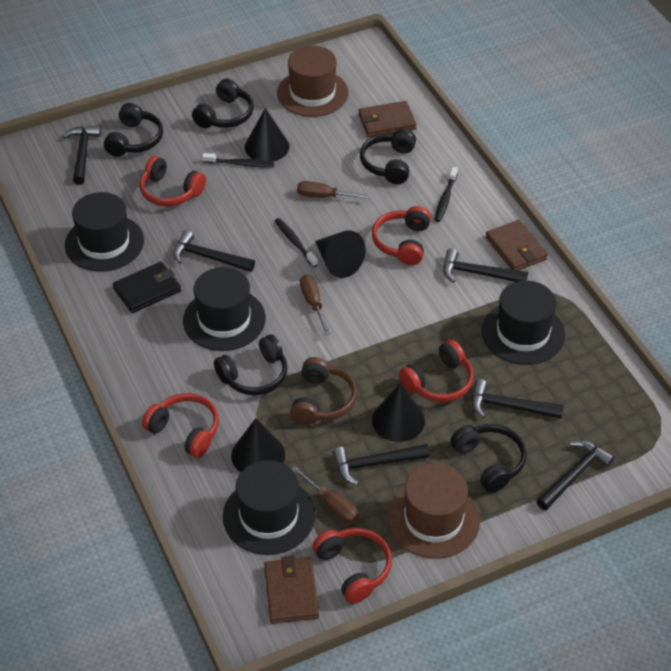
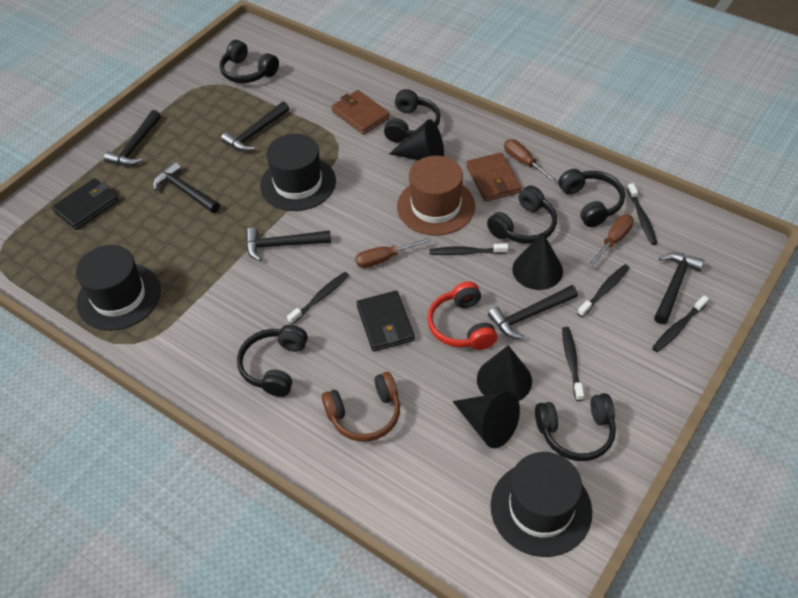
black hat: 4 -> 3
black headphones: 5 -> 6
black toothbrush: 3 -> 6
black wallet: 1 -> 2
brown hat: 2 -> 1
brown wallet: 3 -> 2
red headphones: 5 -> 1

